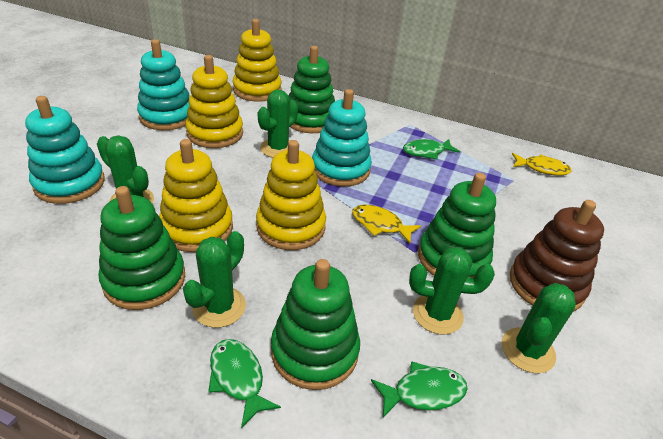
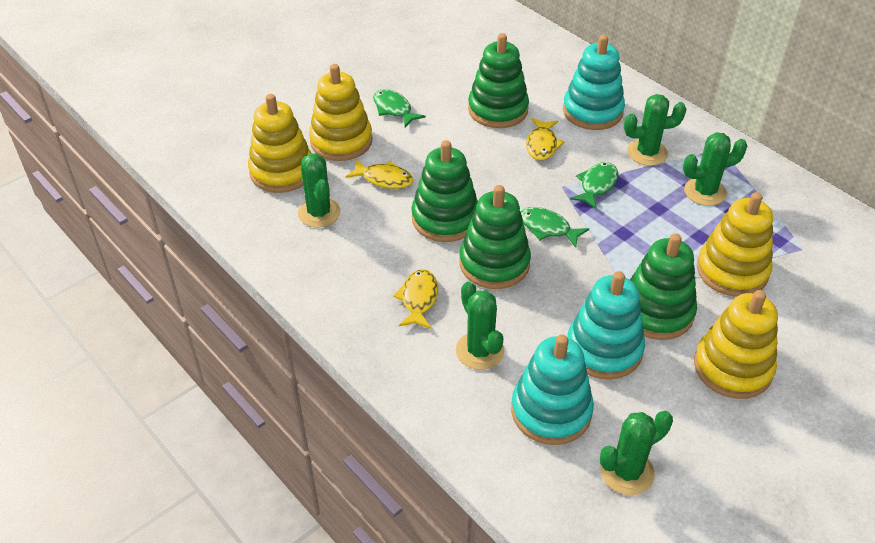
brown stacking toy: 1 -> 0
yellow fish: 2 -> 3

